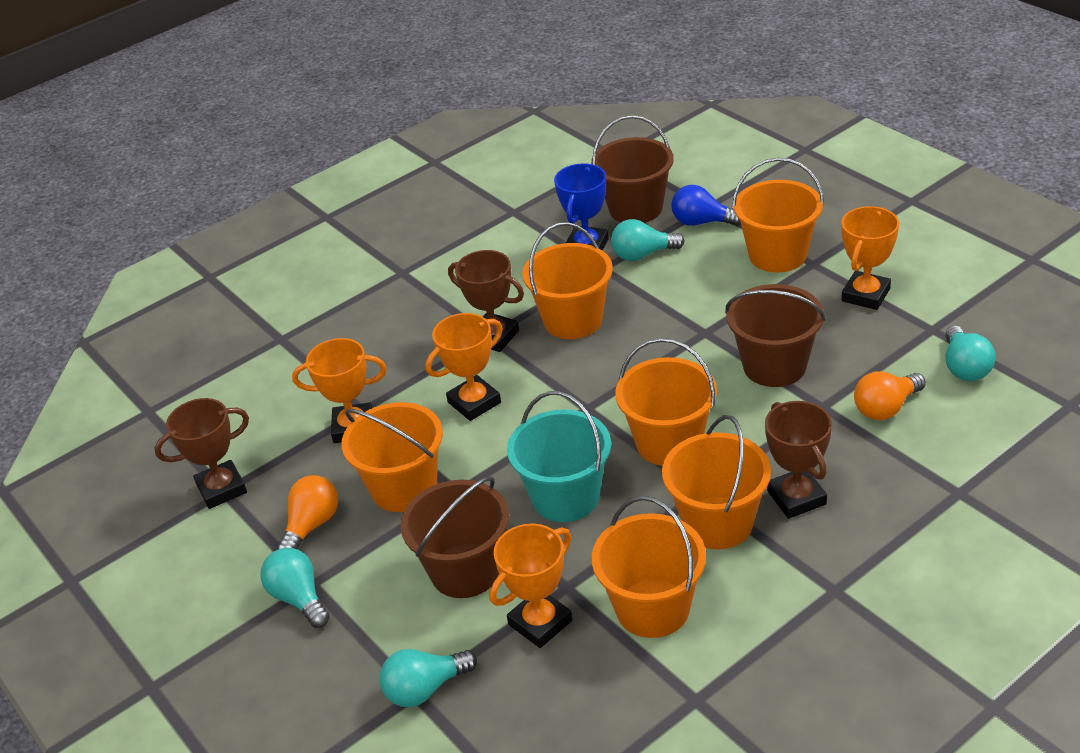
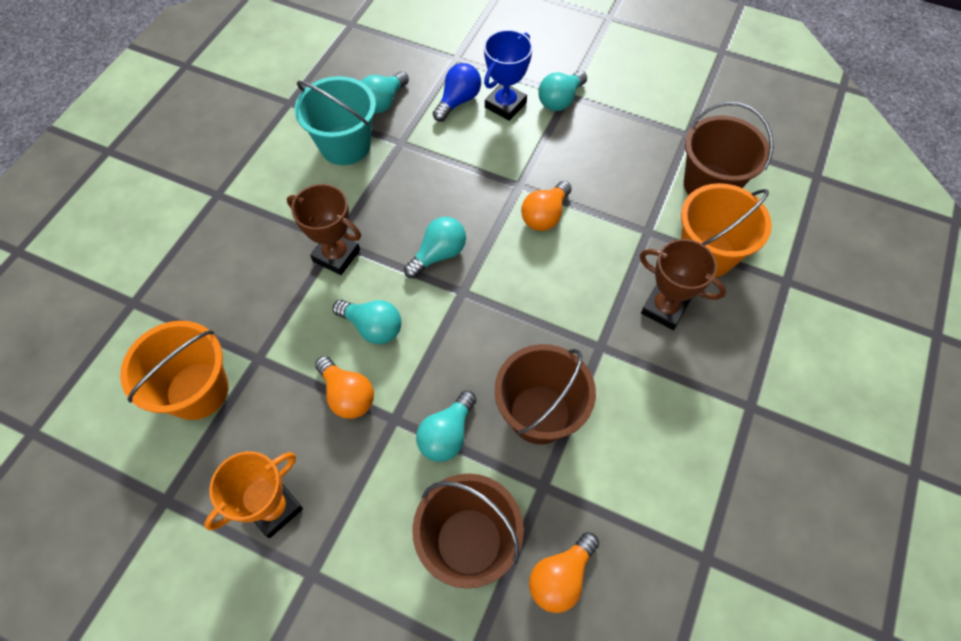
brown trophy: 3 -> 2
orange bucket: 6 -> 2
orange light bulb: 2 -> 3
orange trophy: 4 -> 1
turquoise light bulb: 4 -> 5

